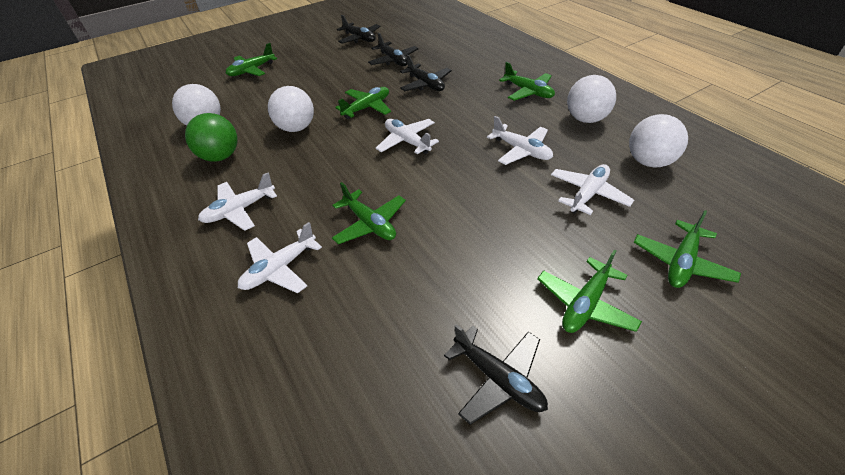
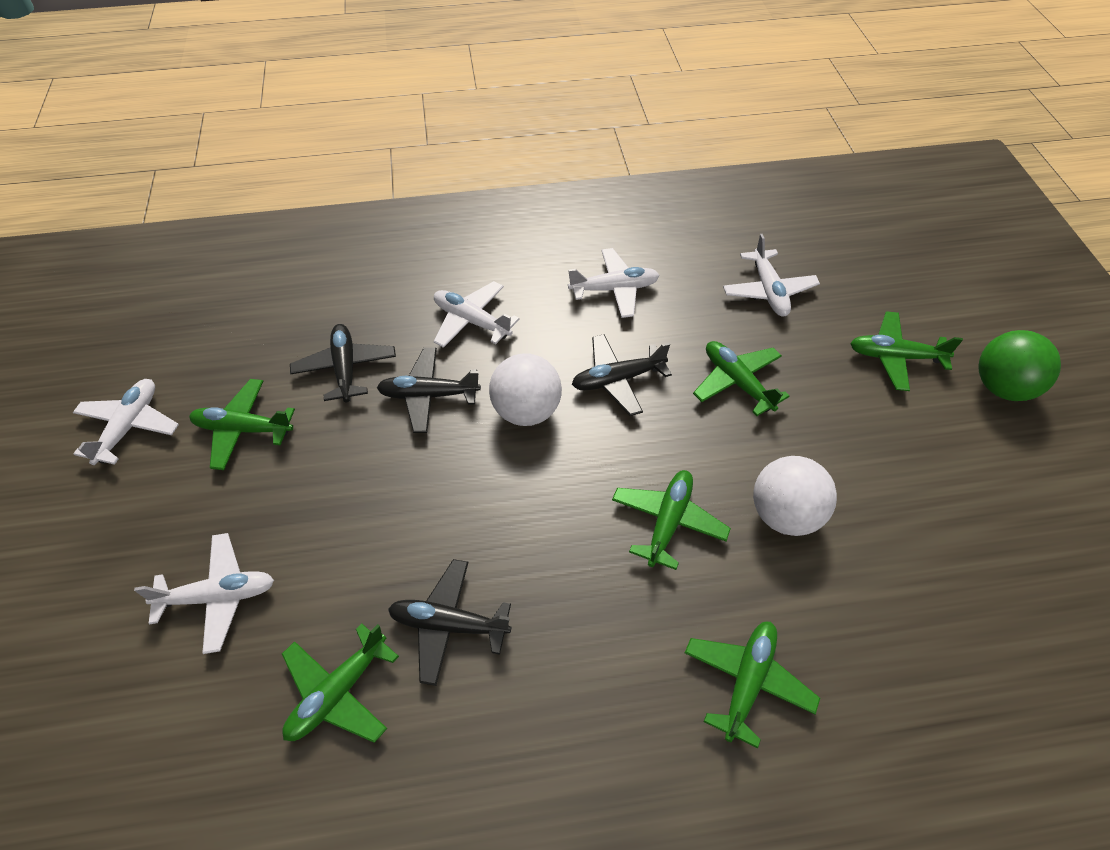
white ball: 4 -> 2

